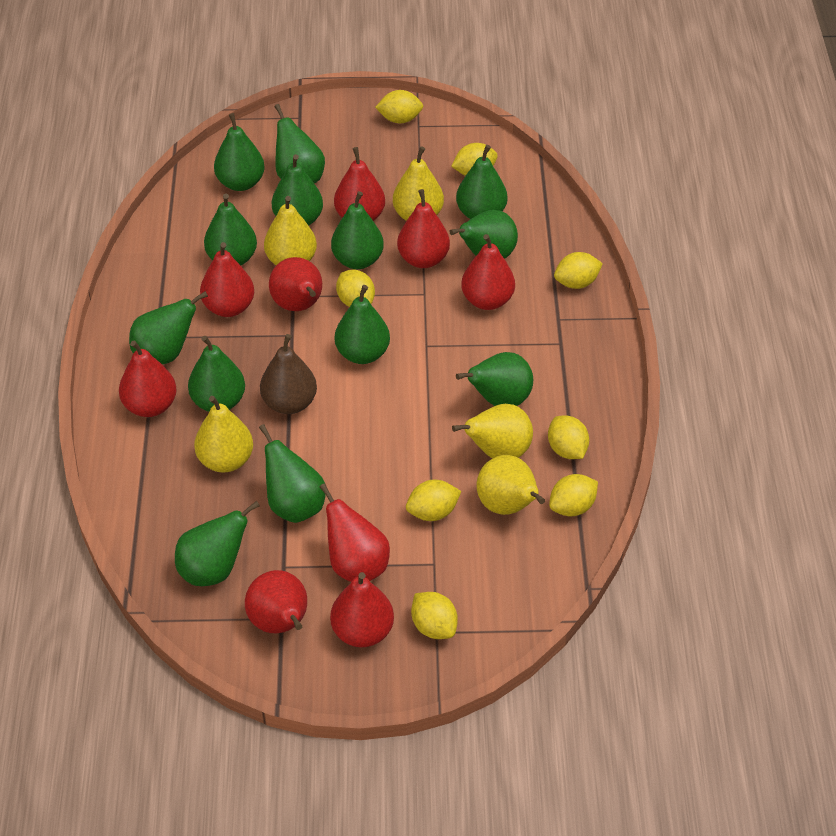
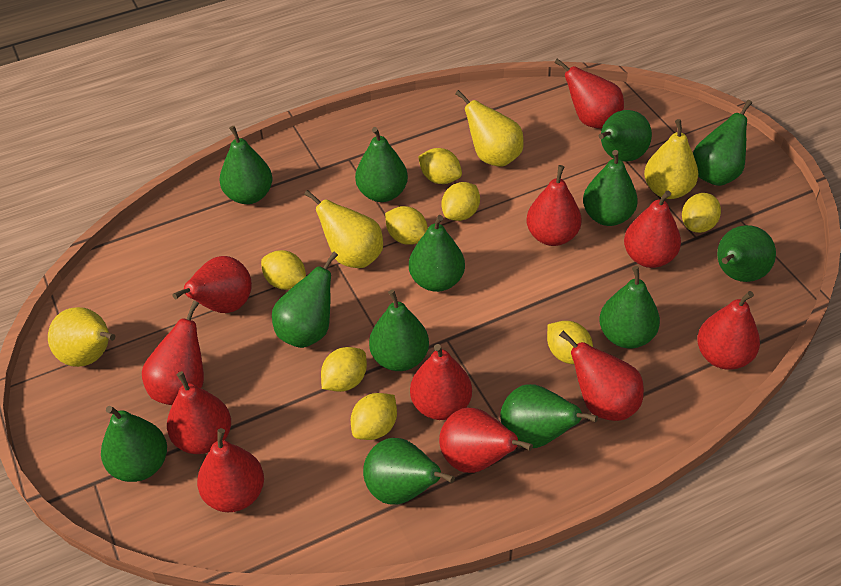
brown pear: 1 -> 0
red pear: 9 -> 11
yellow pear: 5 -> 4

